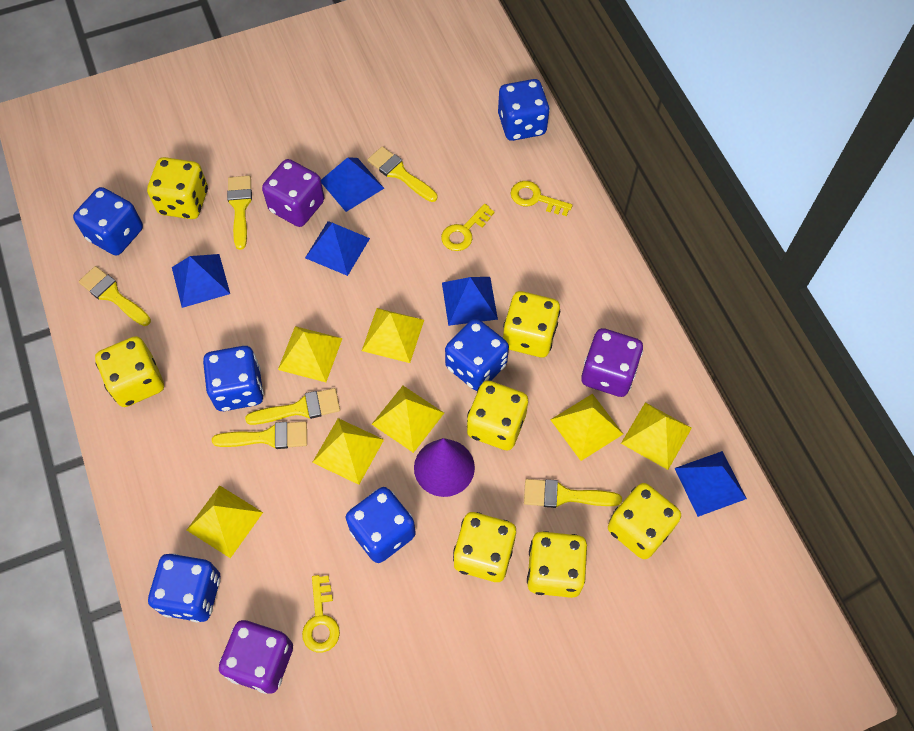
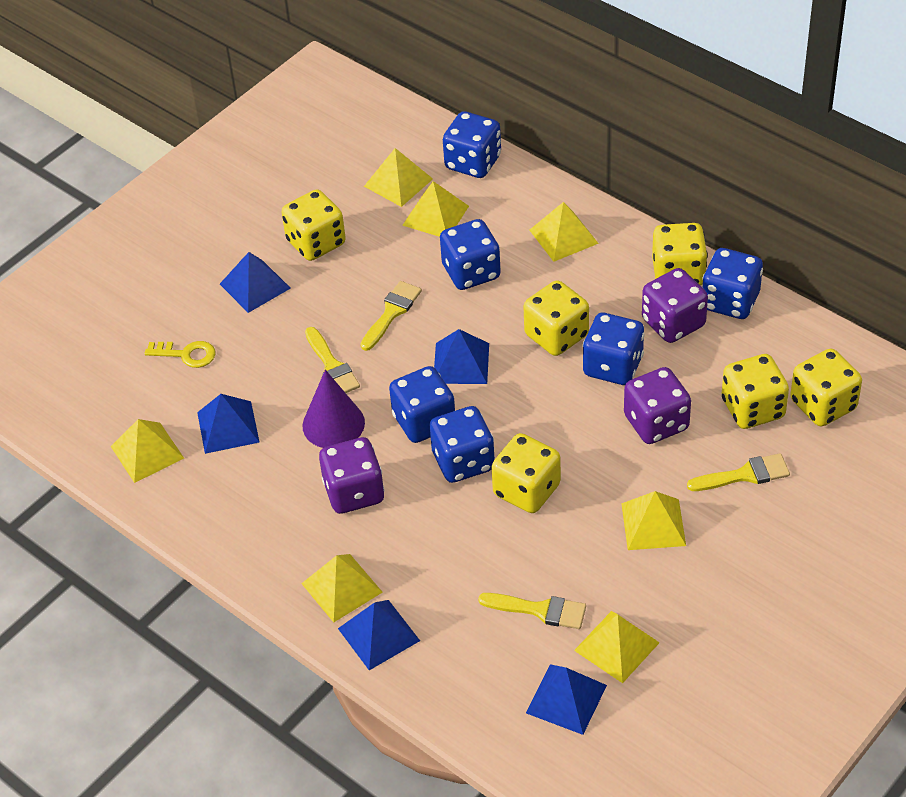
yellow brush: 6 -> 4
yellow dice: 7 -> 6
yellow key: 3 -> 1

